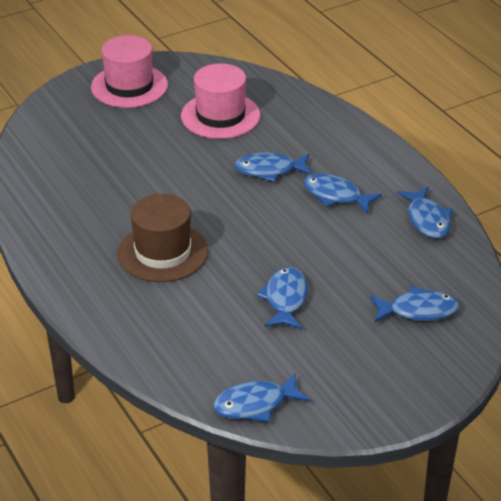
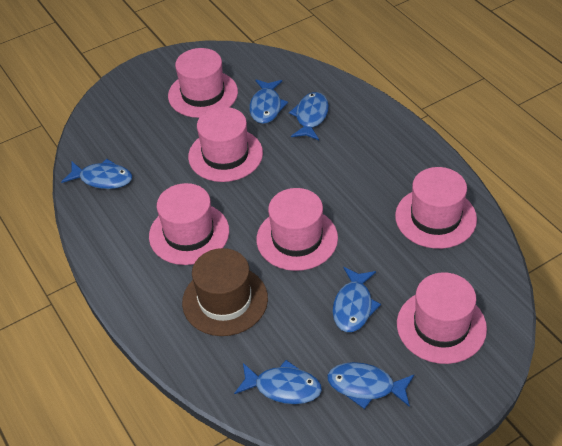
pink hat: 2 -> 6

